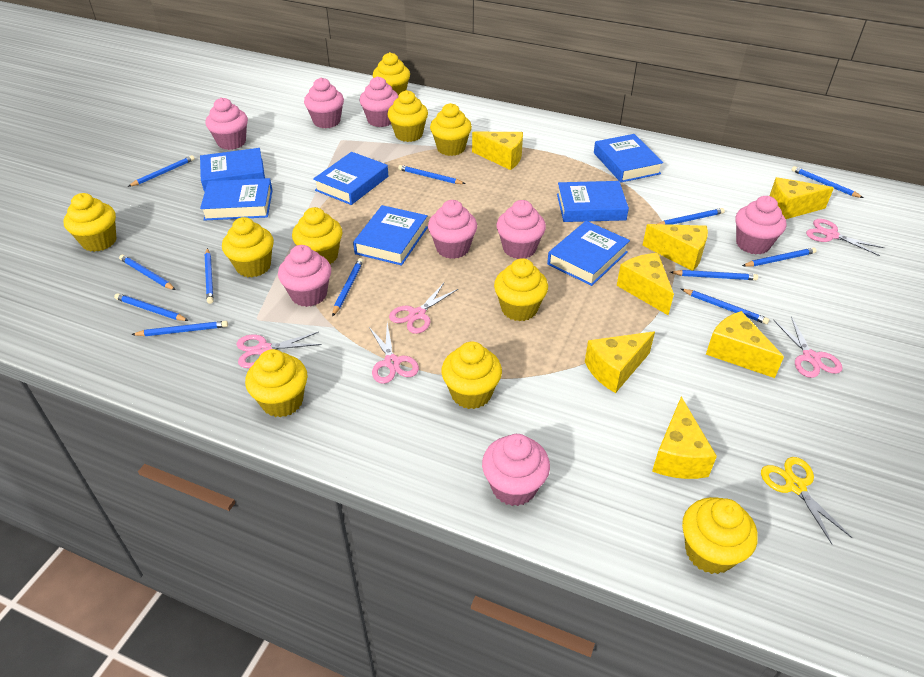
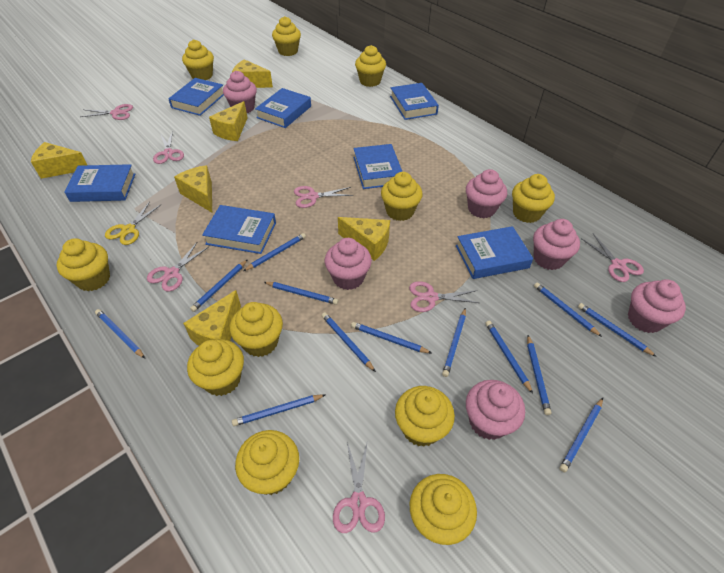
blue pencil: 12 -> 13
pink cupcake: 8 -> 6
pink scissors: 5 -> 7
yellow cheese: 7 -> 6
yellow cupcake: 10 -> 11

